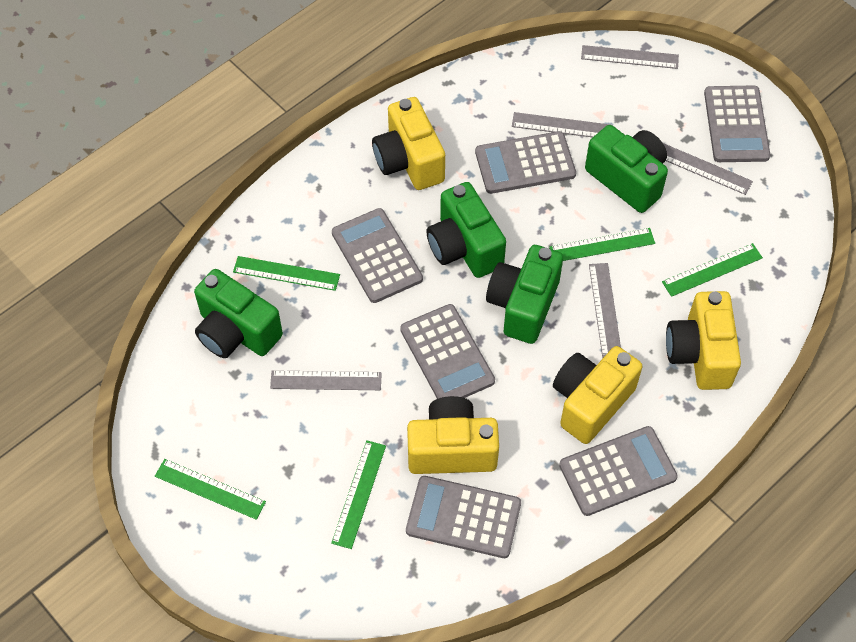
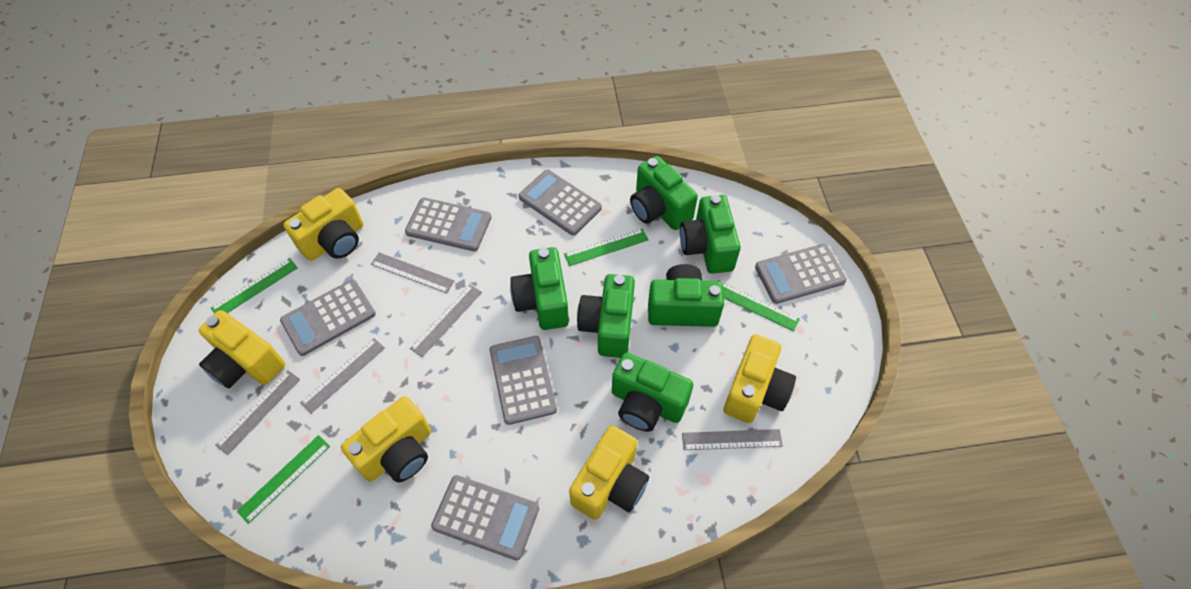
green camera: 4 -> 6
green ruler: 5 -> 4
yellow camera: 4 -> 5

